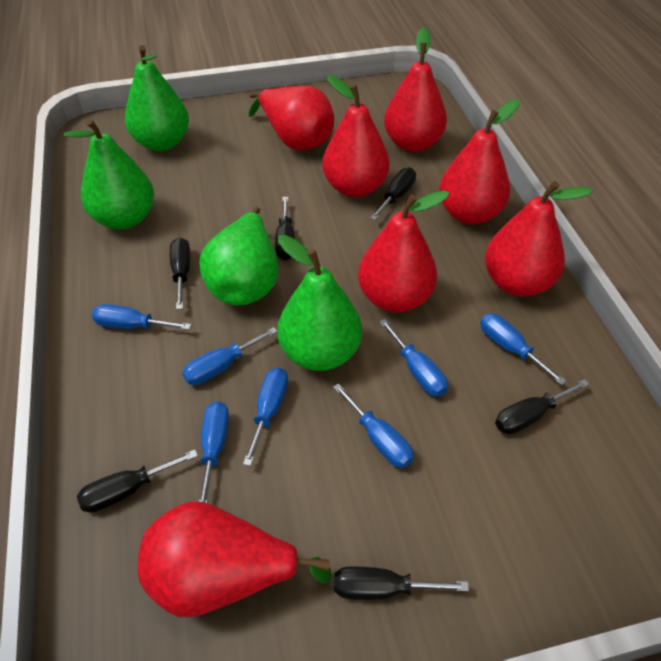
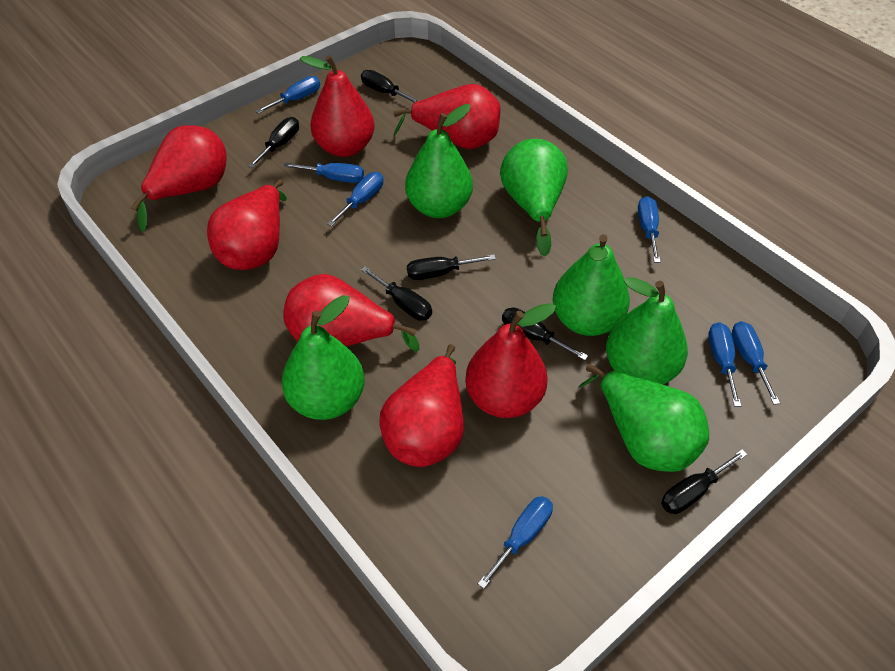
green pear: 4 -> 6

